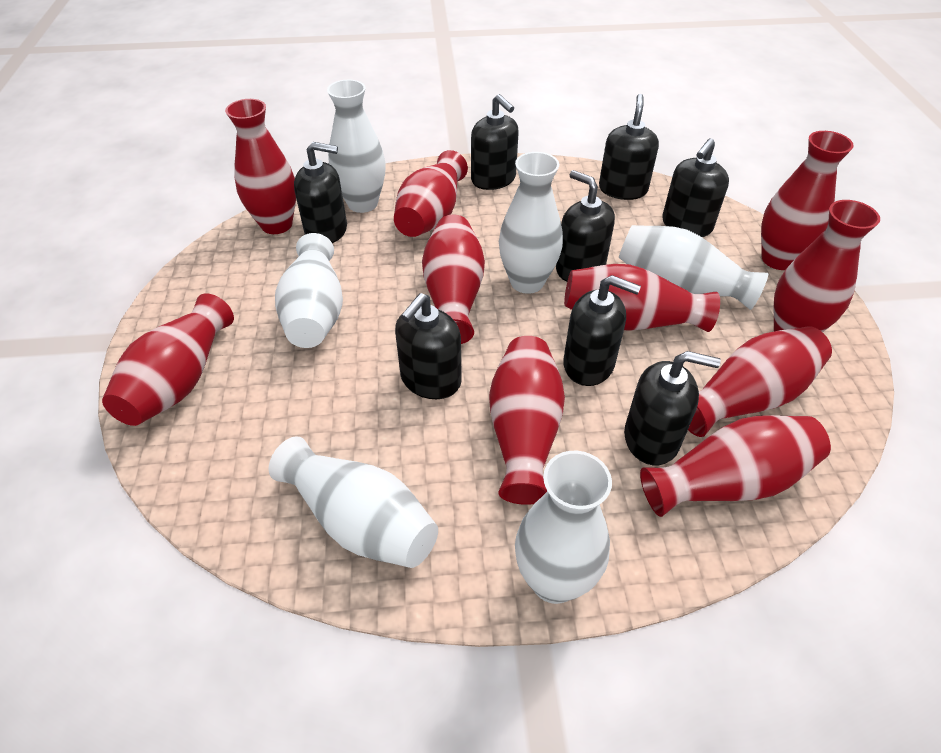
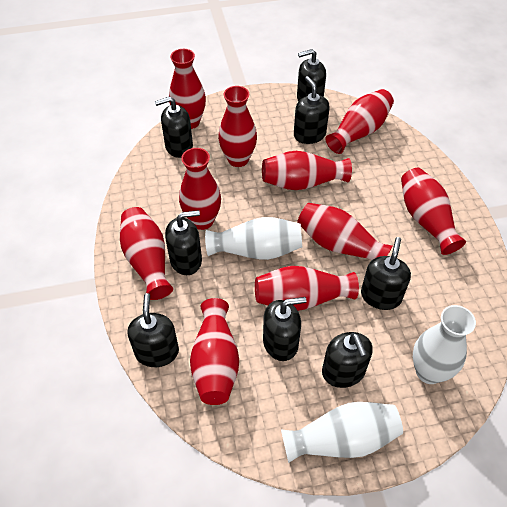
white vase: 6 -> 3

